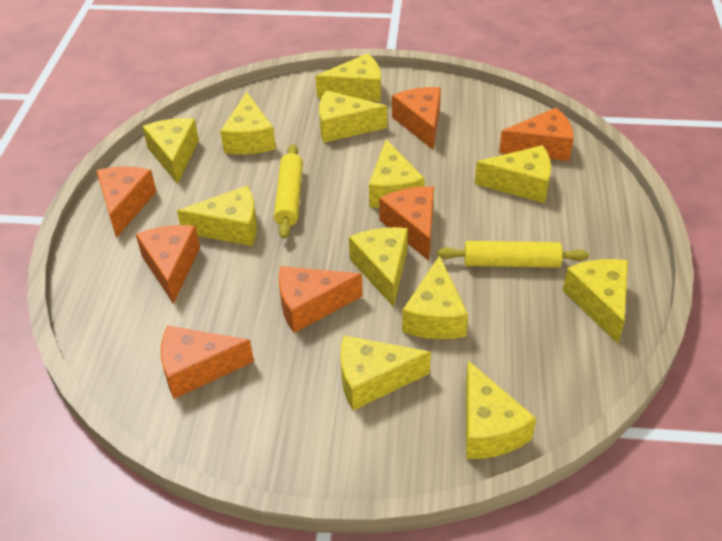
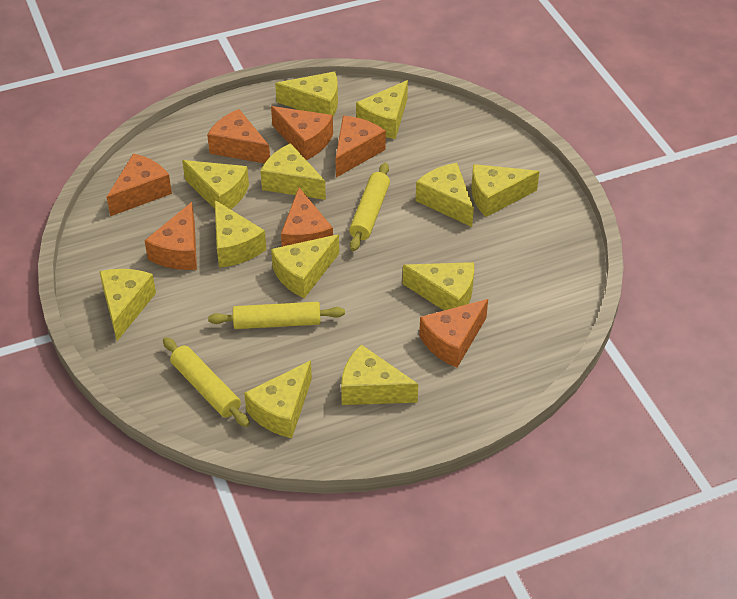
yellow rolling pin: 2 -> 3

